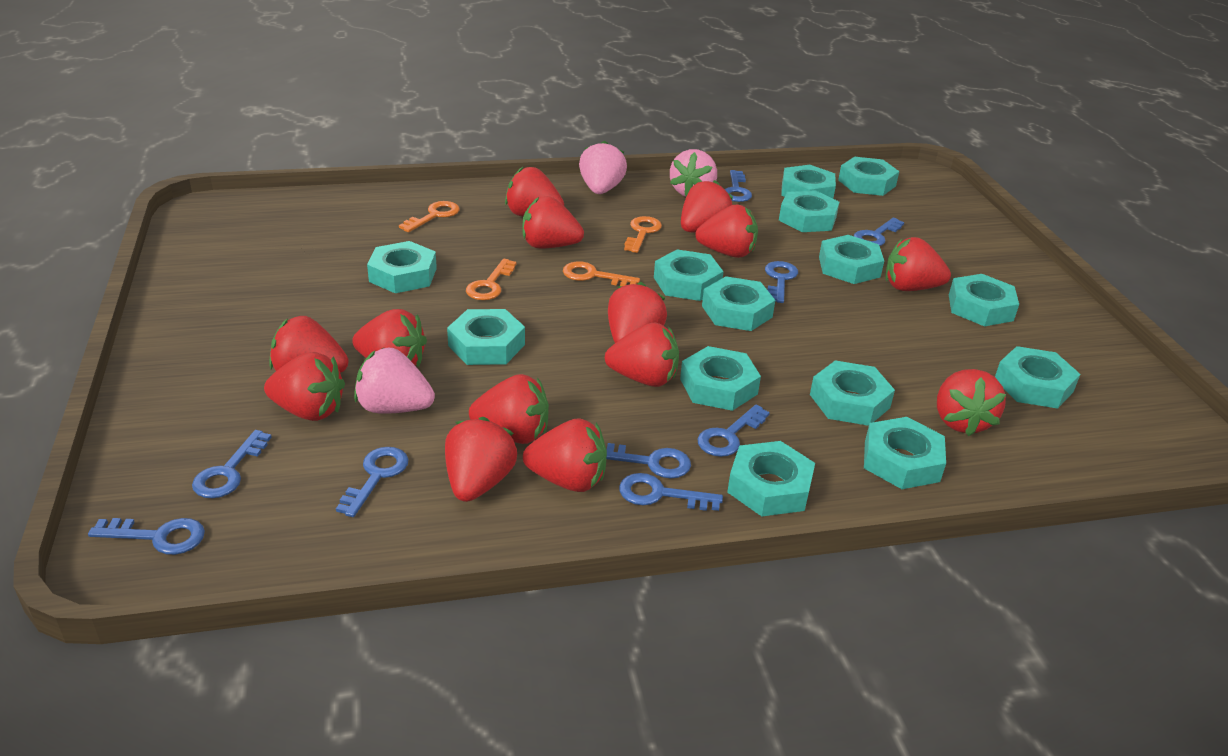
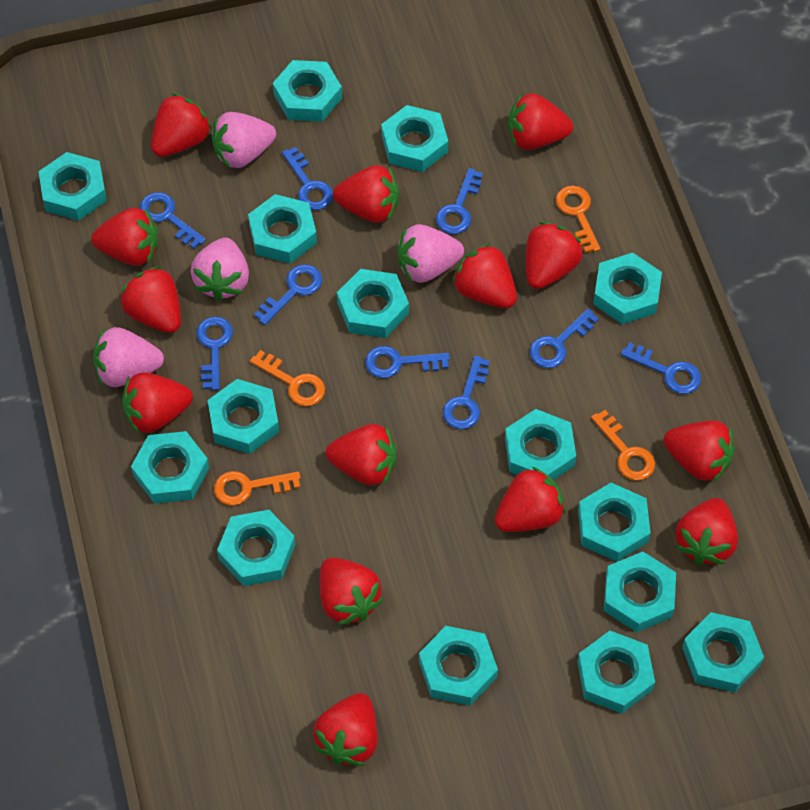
pink strawberry: 3 -> 4
turquoise nut: 14 -> 15

